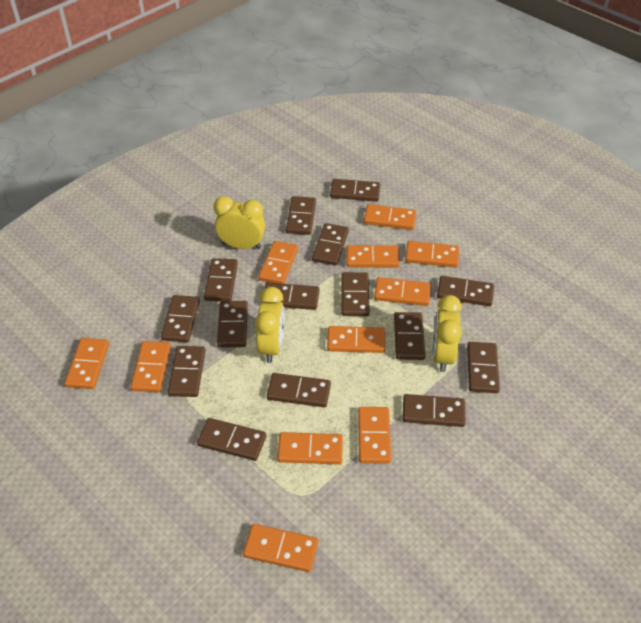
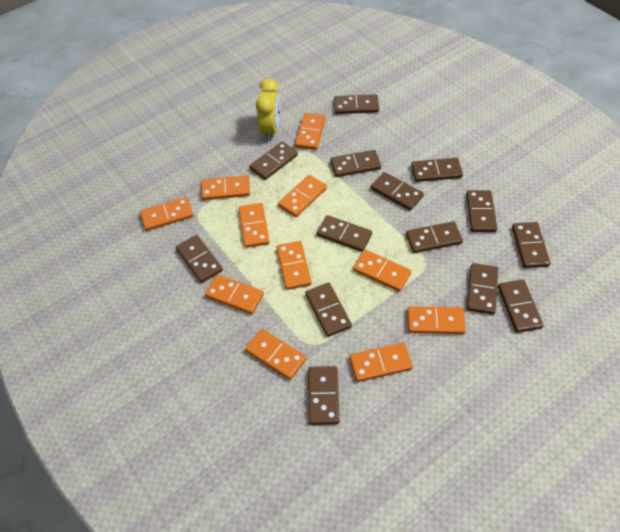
brown domino: 15 -> 14
yellow clock: 3 -> 1

